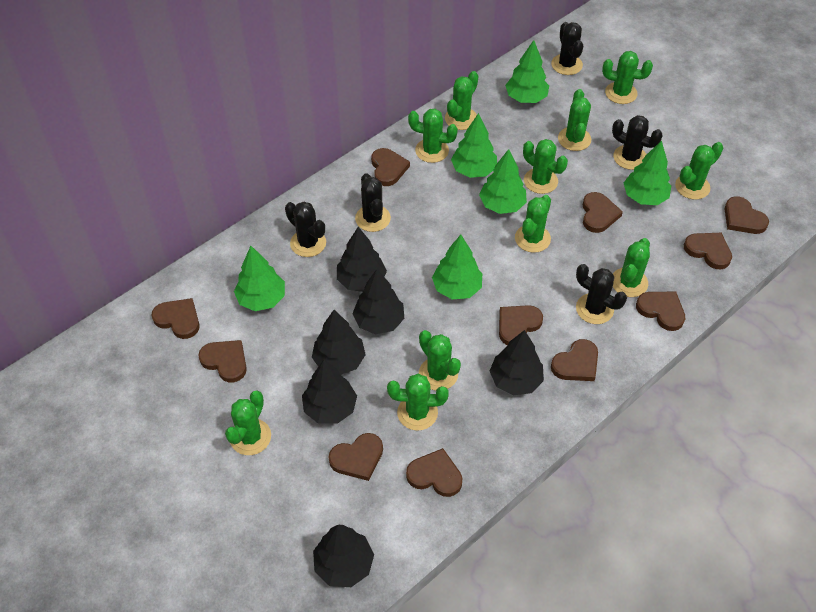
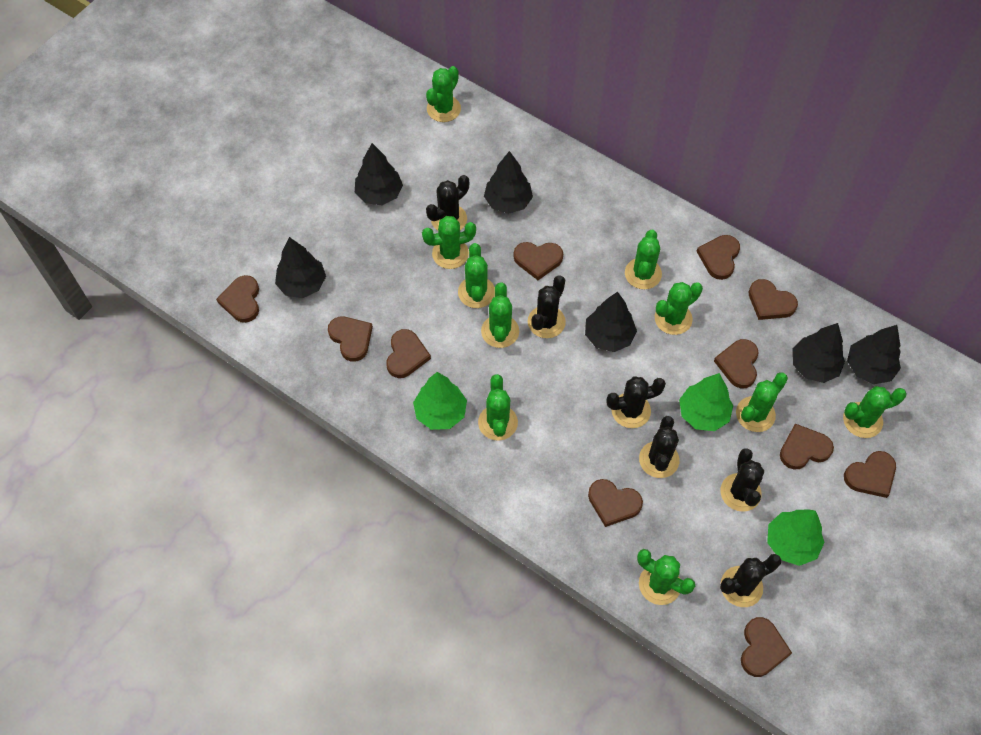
black cactus: 5 -> 6
green cactus: 11 -> 10
green tree: 6 -> 3

